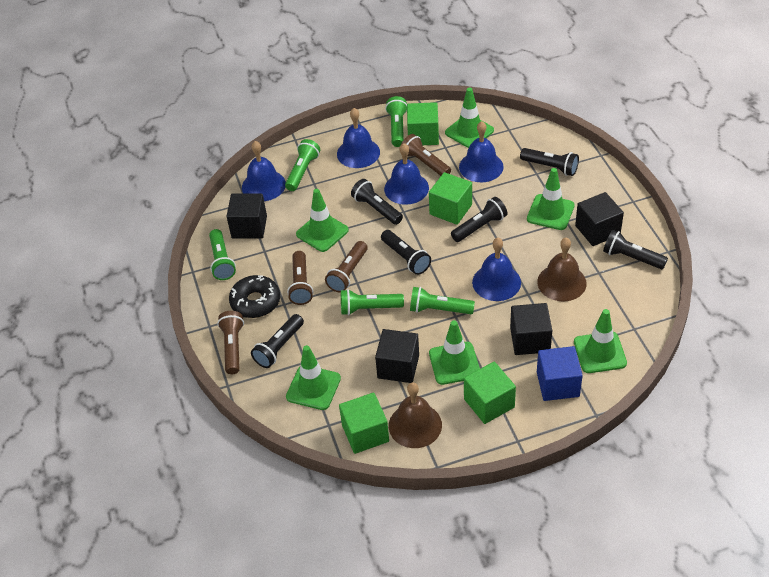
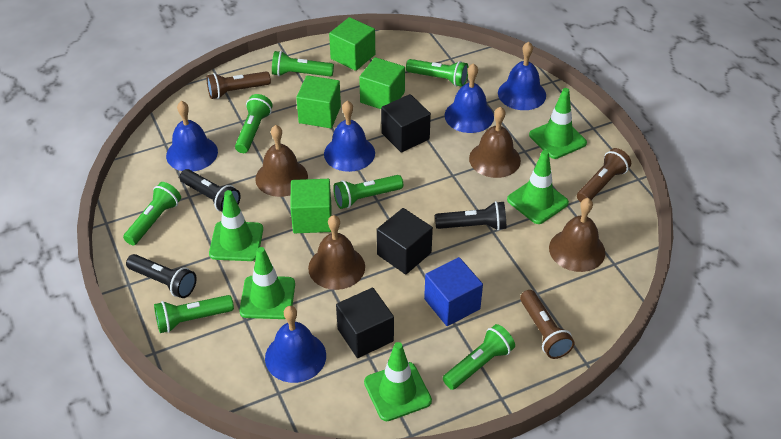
black cube: 4 -> 3
black donut: 1 -> 0
black flashlight: 6 -> 3
brown bell: 2 -> 4
brown flashlight: 4 -> 3
green flashlight: 5 -> 7
green traffic cone: 6 -> 5

